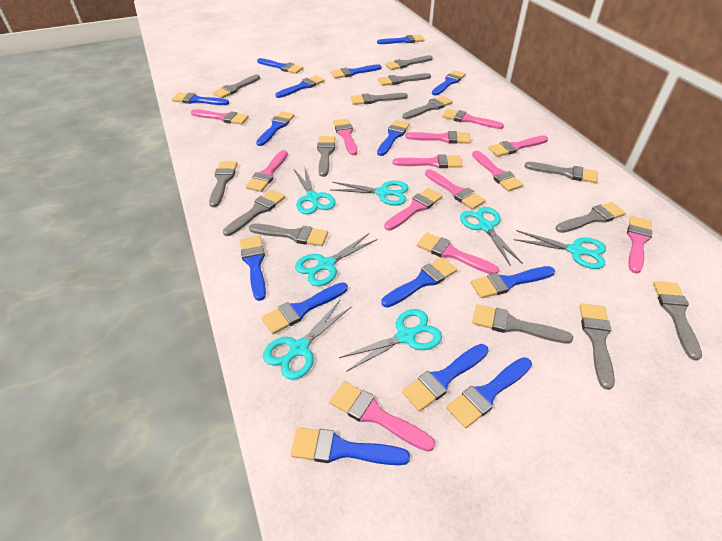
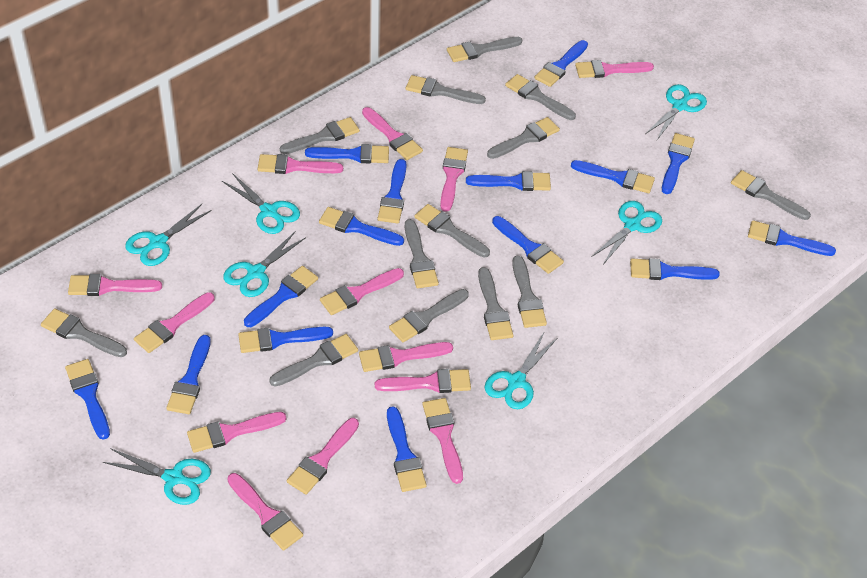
grey brush: 14 -> 13

